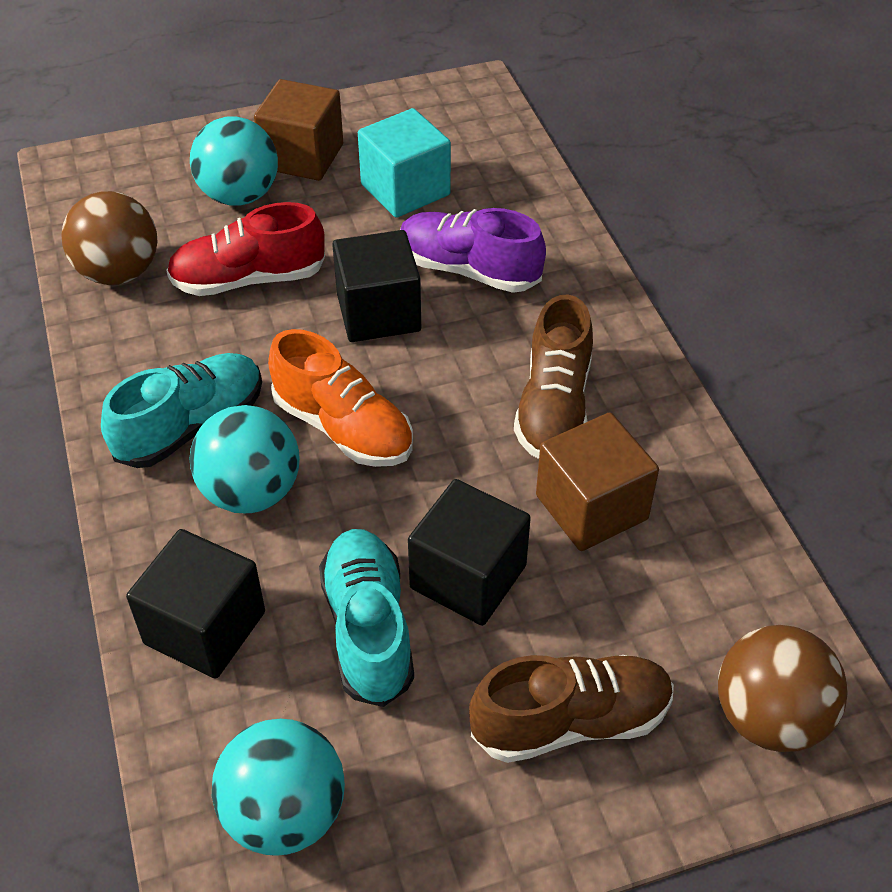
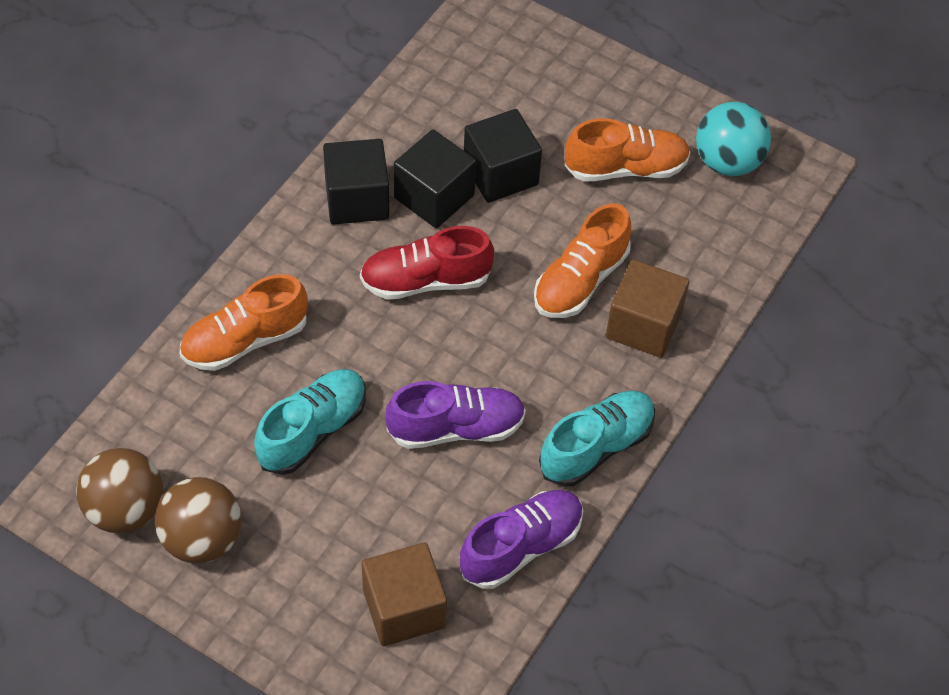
brown shoe: 2 -> 0
orange shoe: 1 -> 3
purple shoe: 1 -> 2
turquoise ball: 3 -> 1
turquoise cube: 1 -> 0

